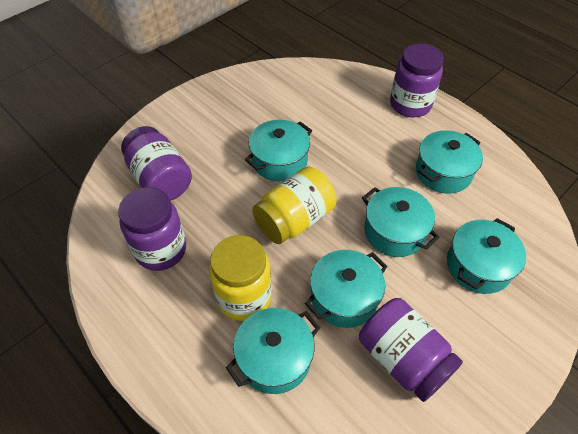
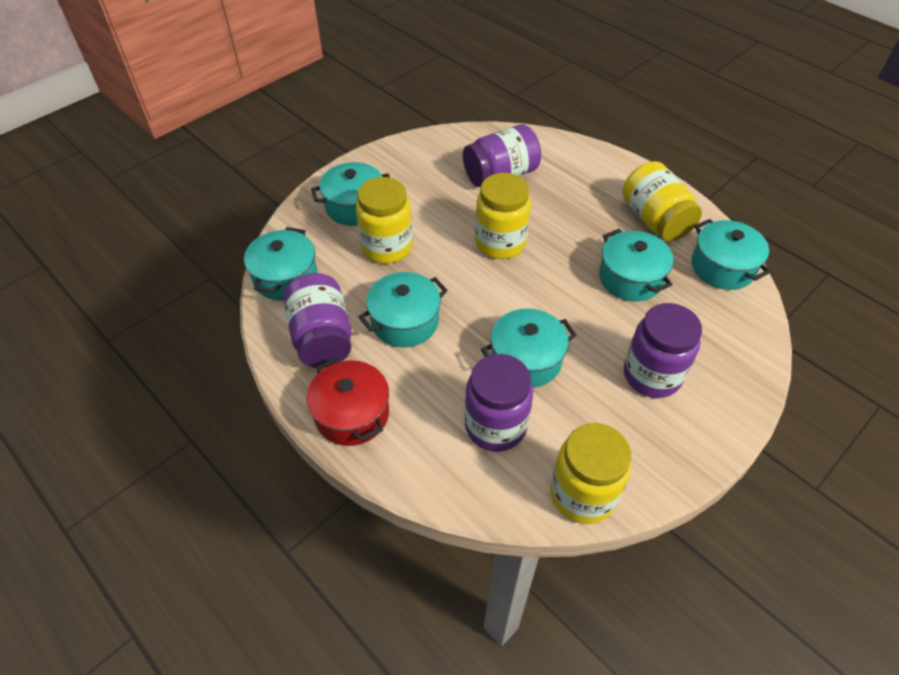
red pot: 0 -> 1
yellow jar: 2 -> 4

